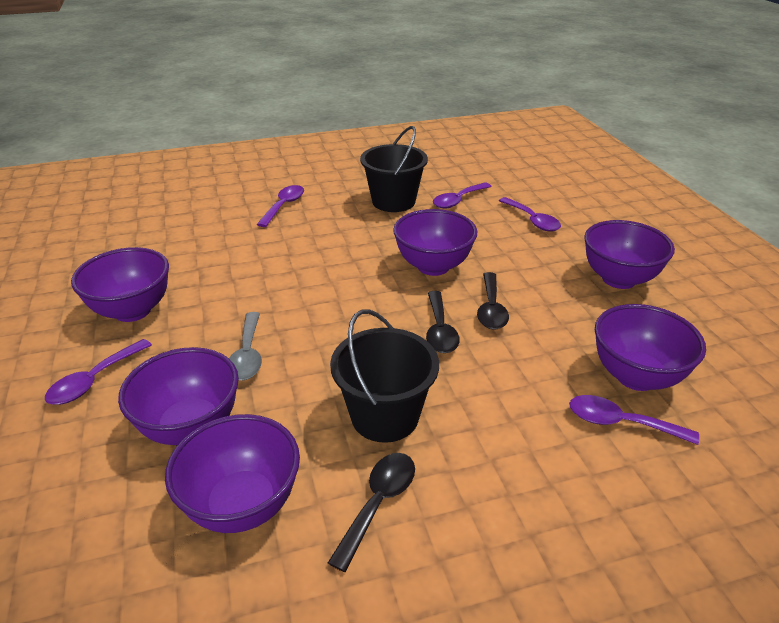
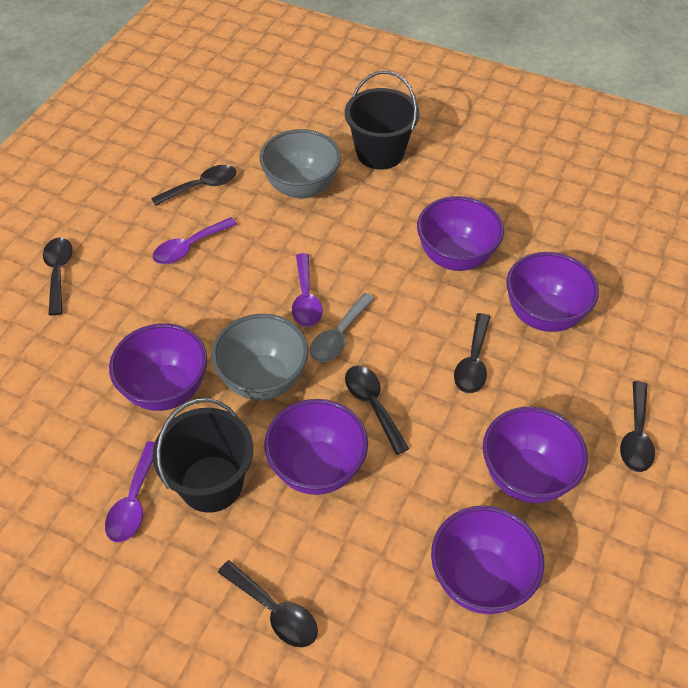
black spoon: 3 -> 6
grey bowl: 0 -> 2
purple spoon: 5 -> 3

